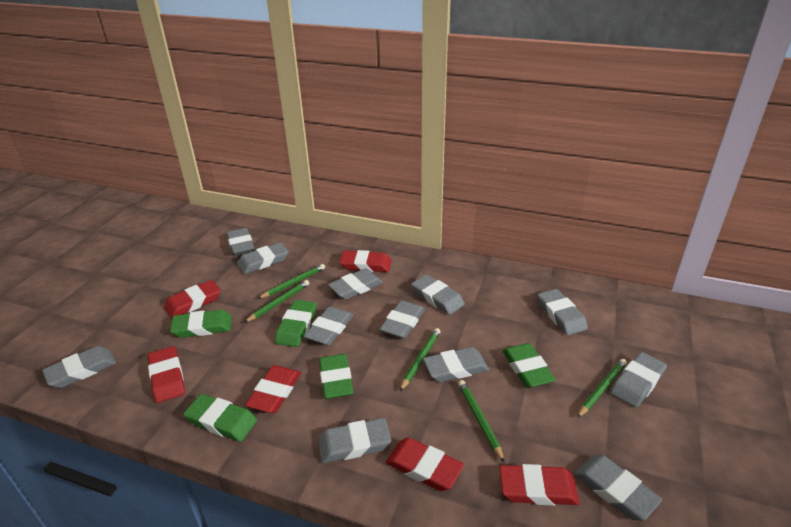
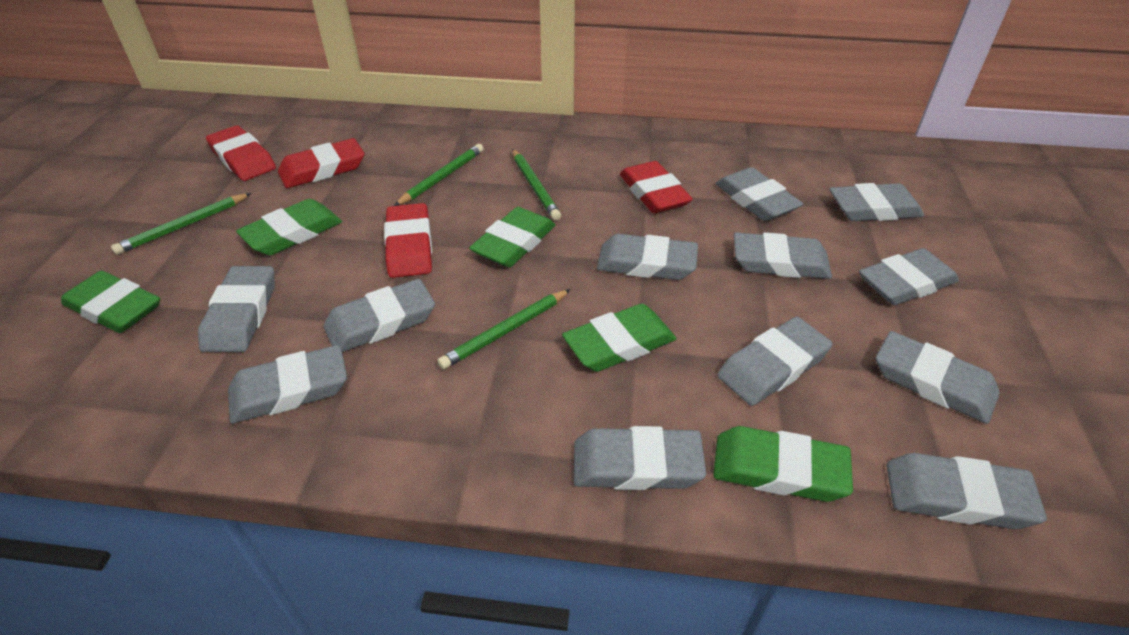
green pencil: 5 -> 4
red eraser: 6 -> 4

